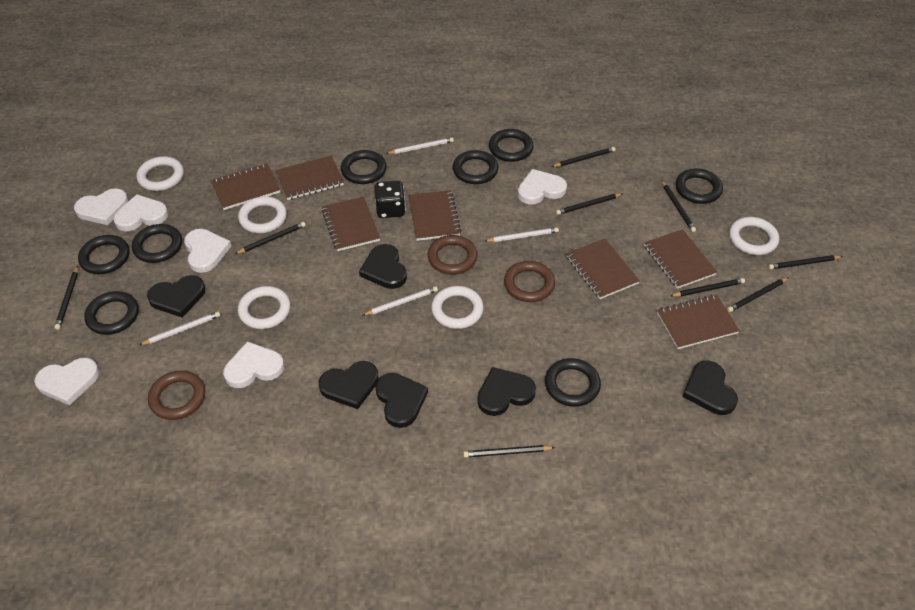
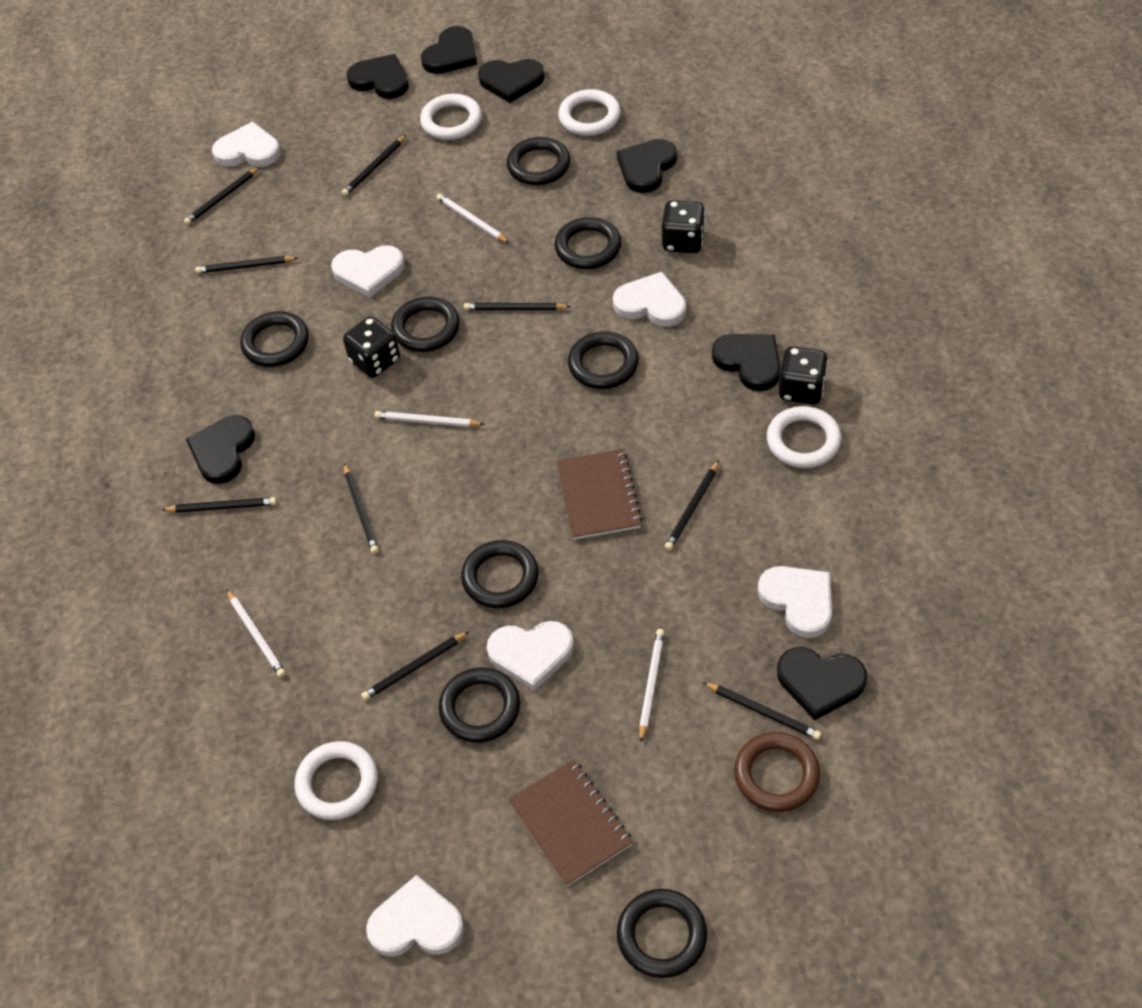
black dice: 1 -> 3
black heart: 6 -> 7
brown notebook: 7 -> 2
brown ring: 3 -> 1
white ring: 5 -> 4

